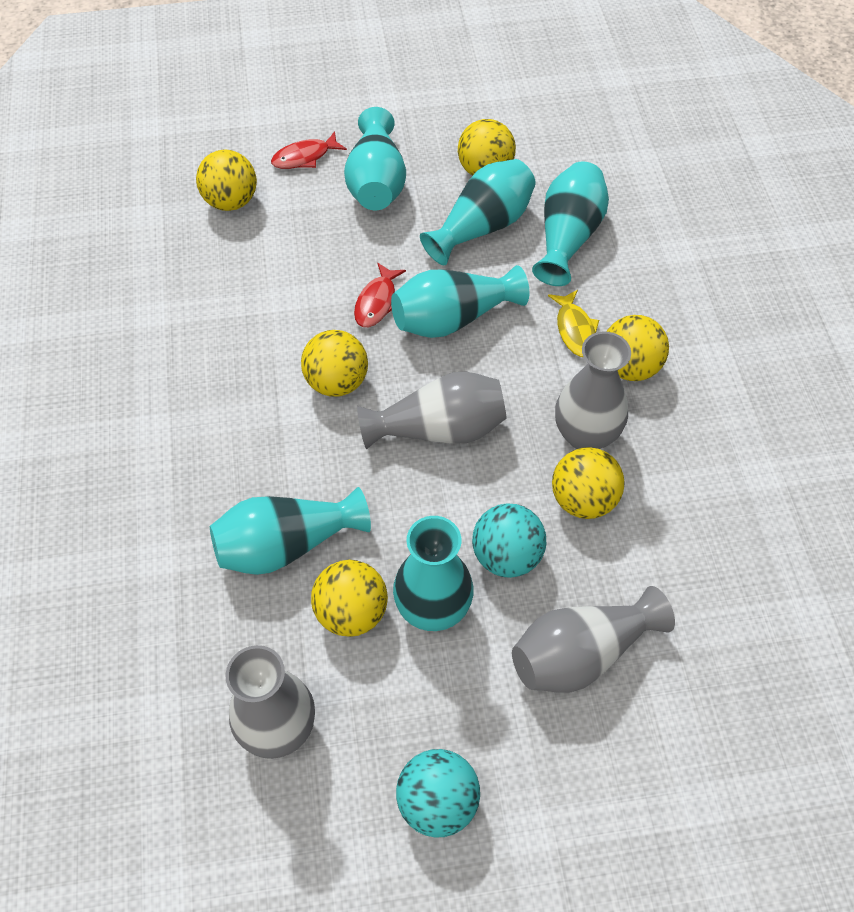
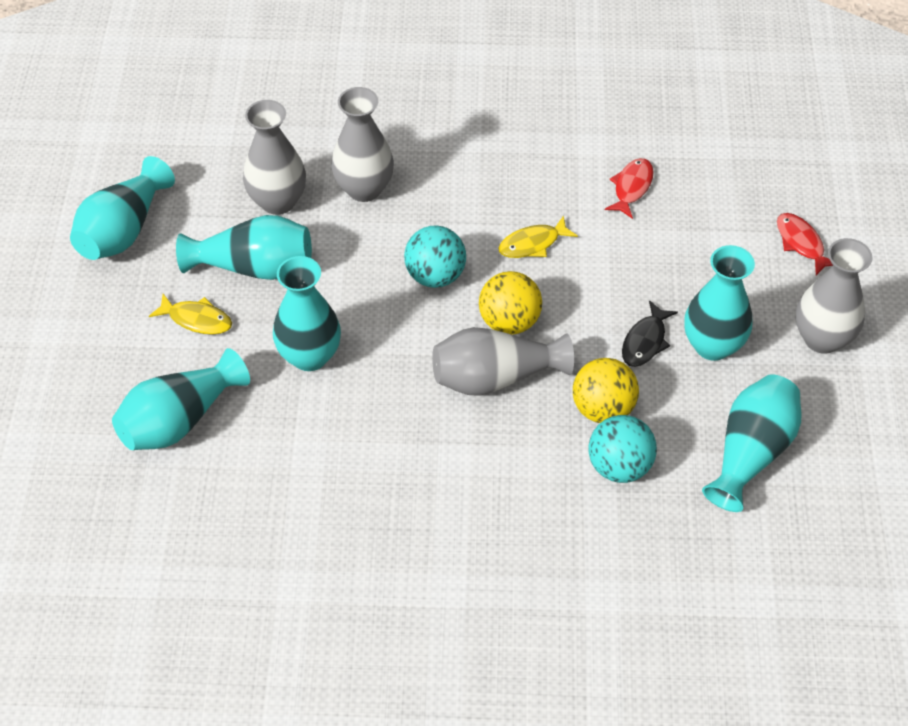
black fish: 0 -> 1
yellow ball: 6 -> 2
yellow fish: 1 -> 2

